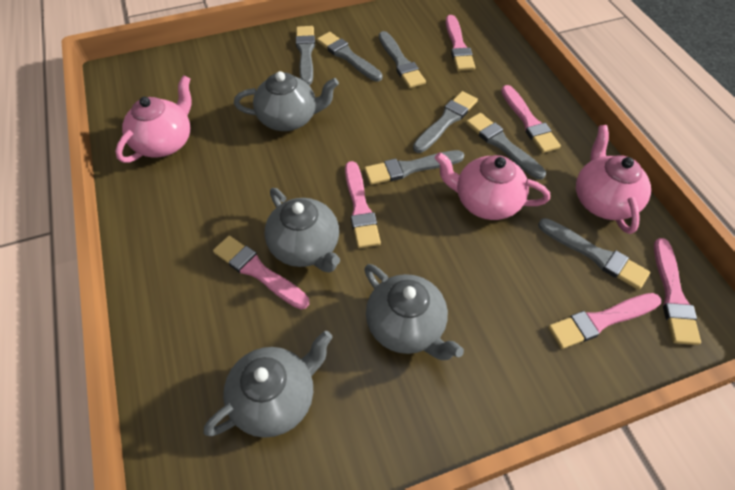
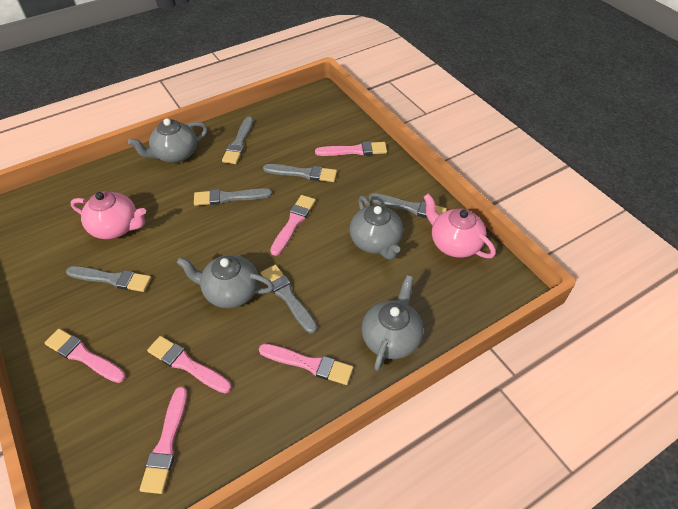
grey brush: 7 -> 6
pink teapot: 3 -> 2

